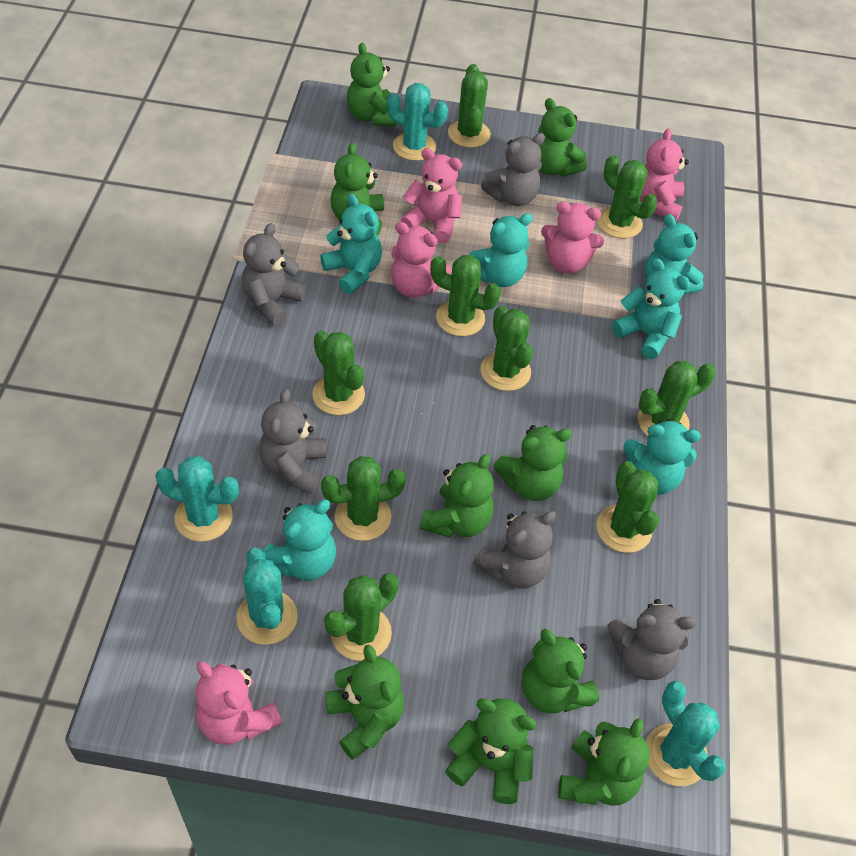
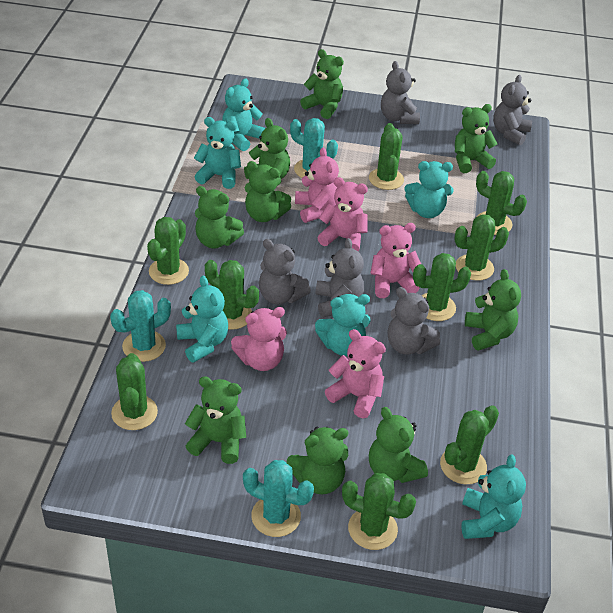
turquoise cactus: 4 -> 3

